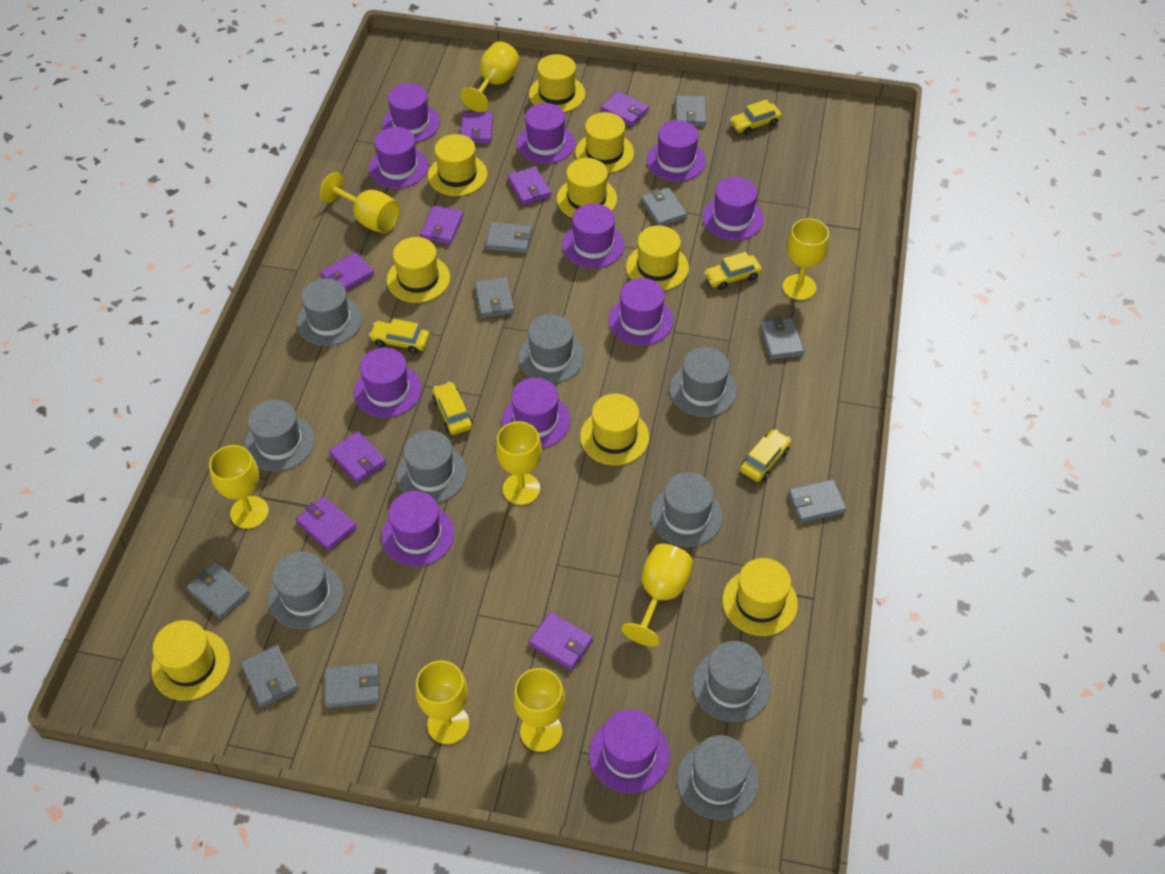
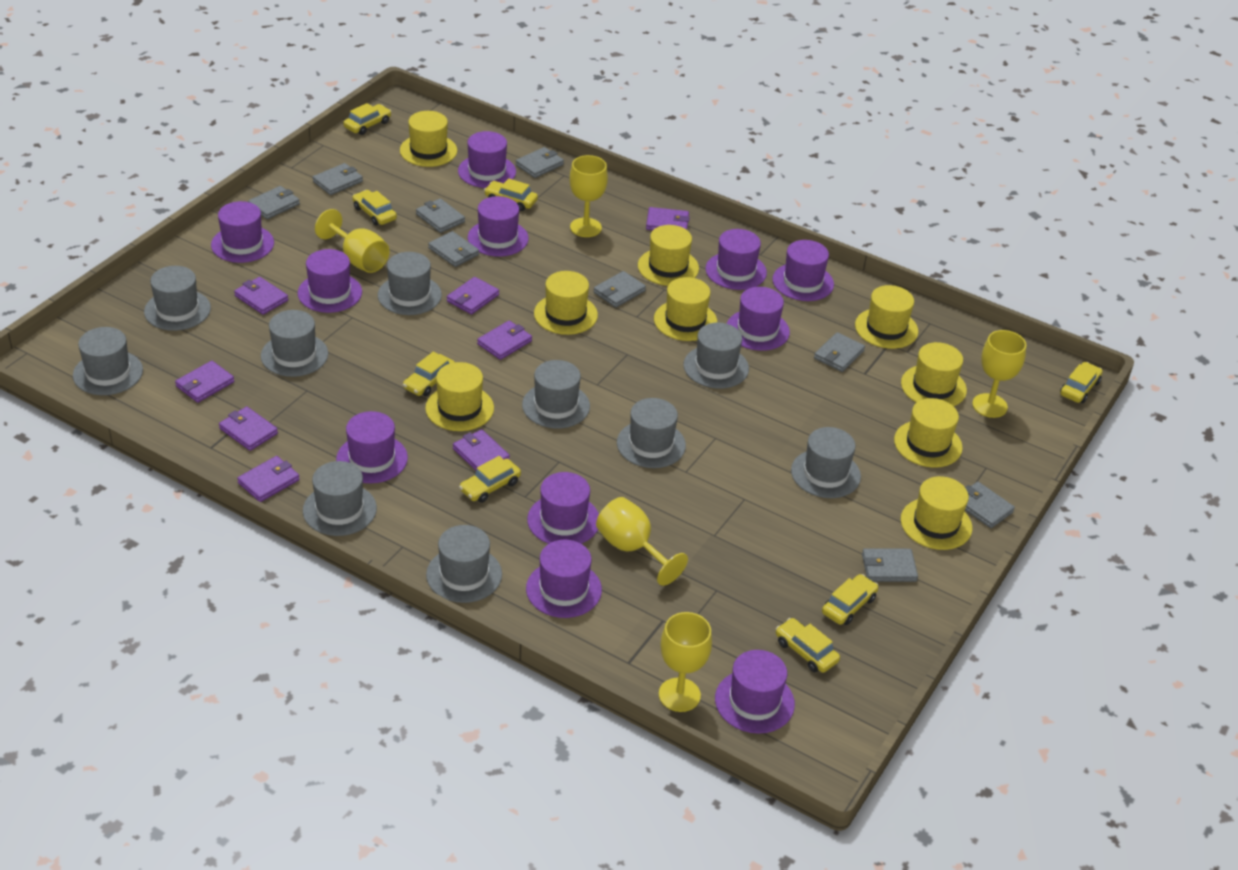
grey hat: 9 -> 10
yellow car: 5 -> 8
yellow goblet: 8 -> 5

